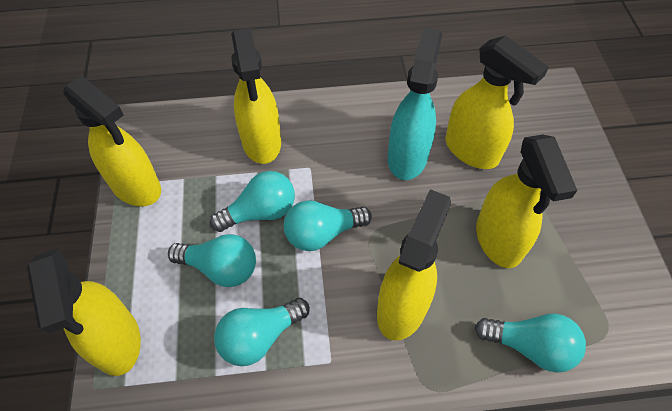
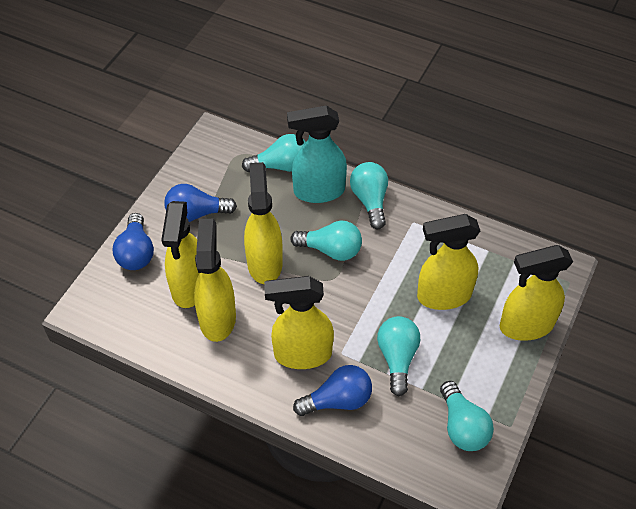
blue light bulb: 0 -> 3

